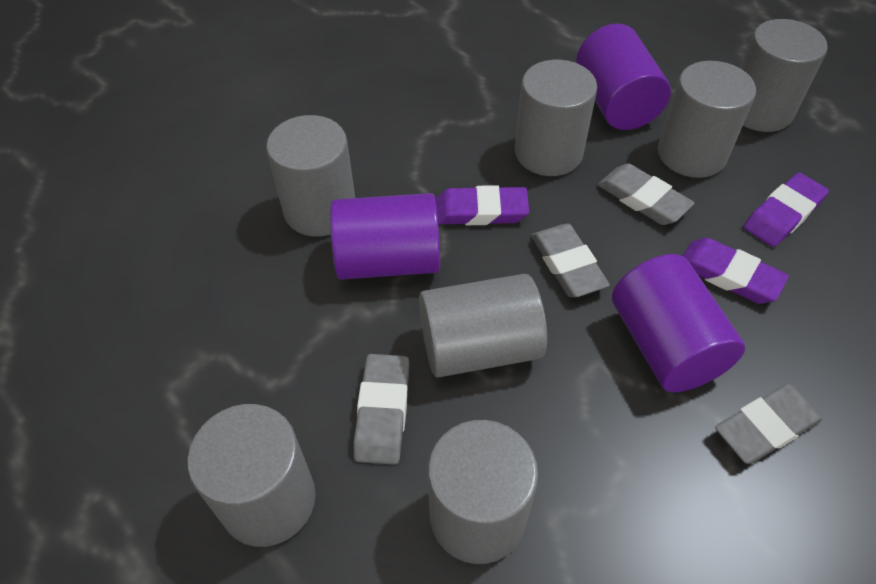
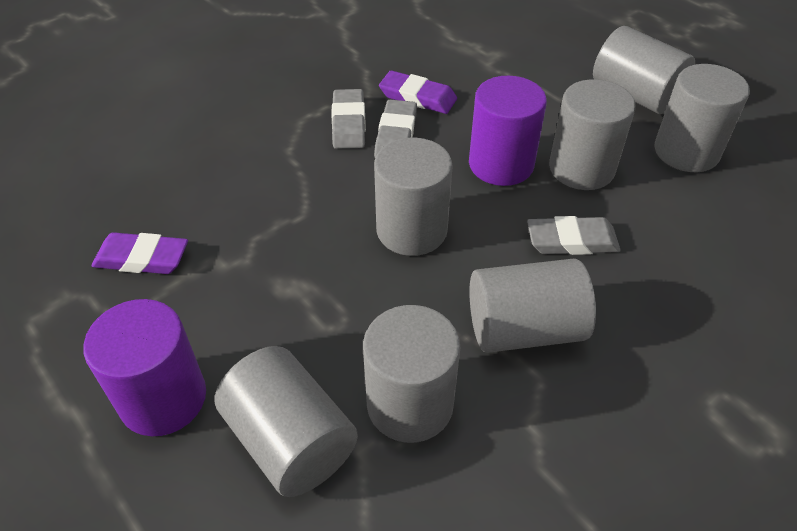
grey eraser: 4 -> 3
purple cylinder: 3 -> 2
purple eraser: 3 -> 2

